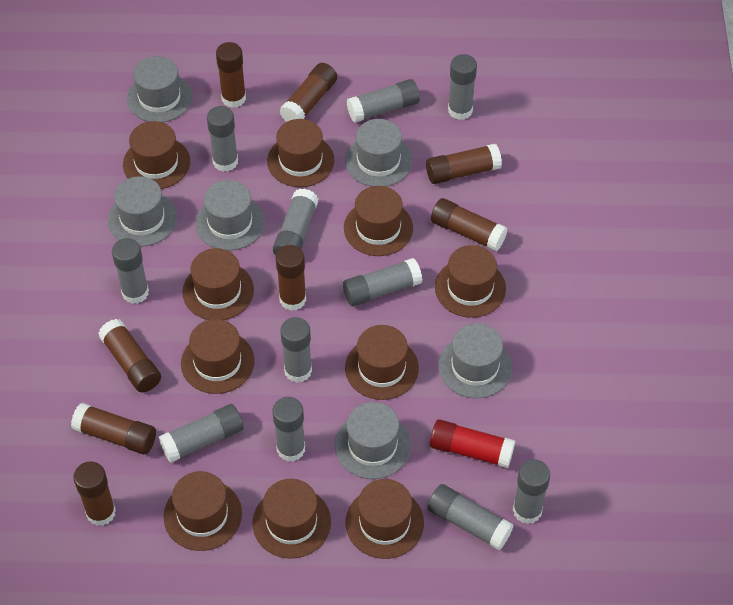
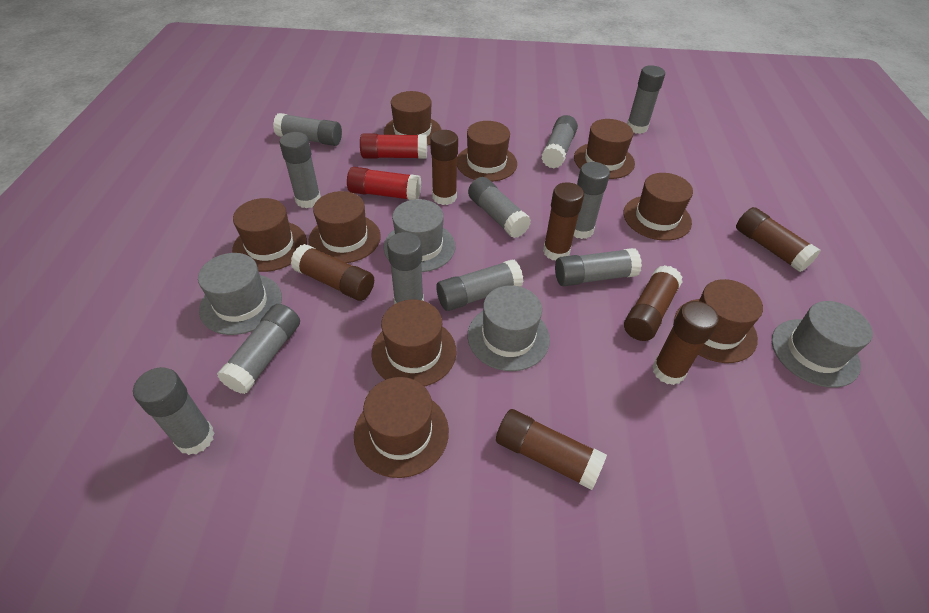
brown glue stick: 8 -> 7
brown hat: 10 -> 9
grey hat: 6 -> 4
red glue stick: 1 -> 2

